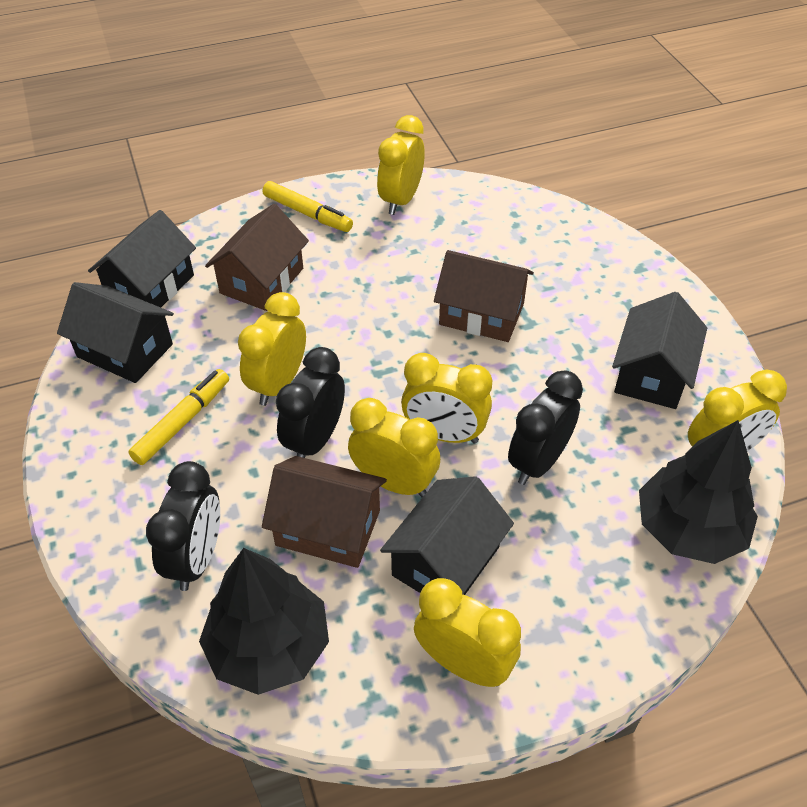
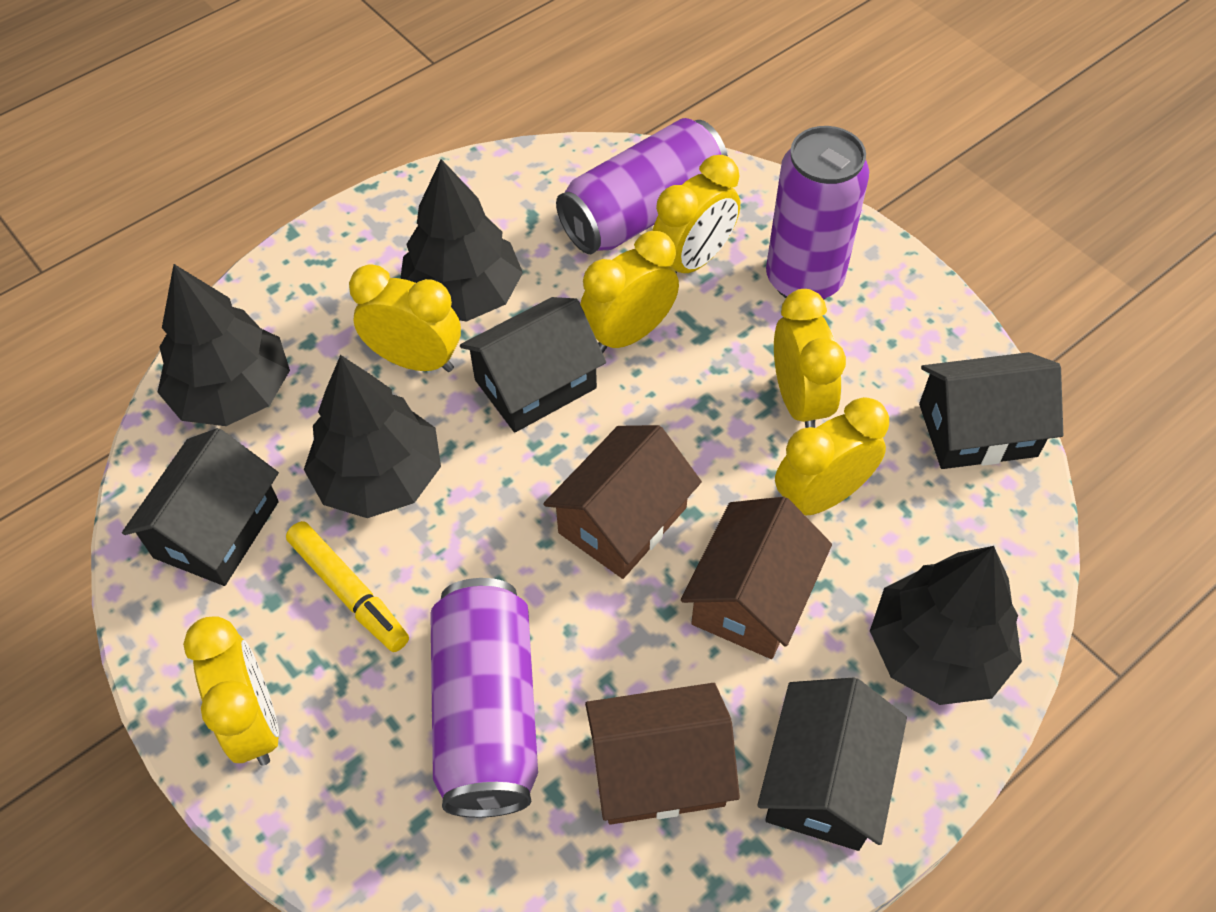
black clock: 3 -> 0
black tree: 2 -> 4
purple can: 0 -> 3
yellow marker: 2 -> 1

